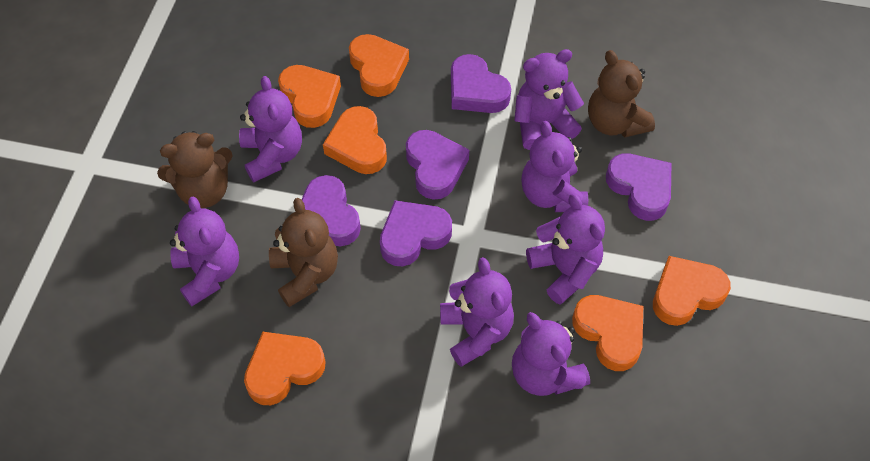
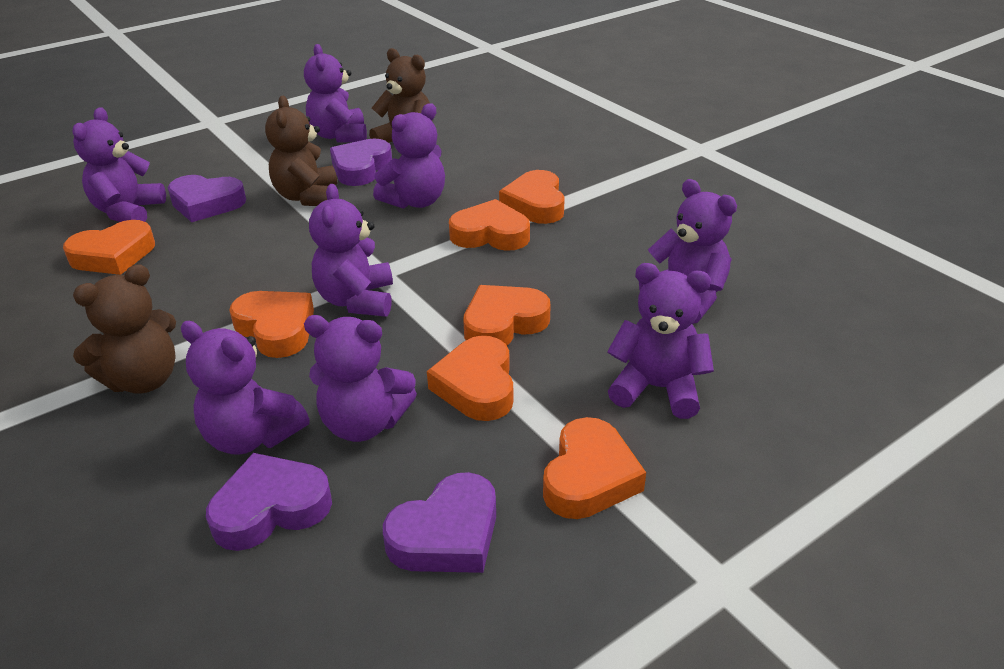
orange heart: 6 -> 7
purple heart: 5 -> 4
purple teddy bear: 7 -> 8

